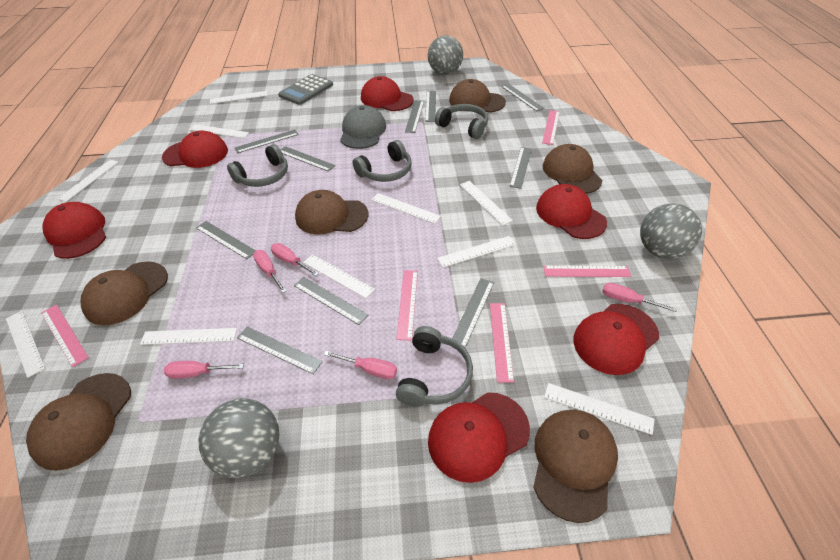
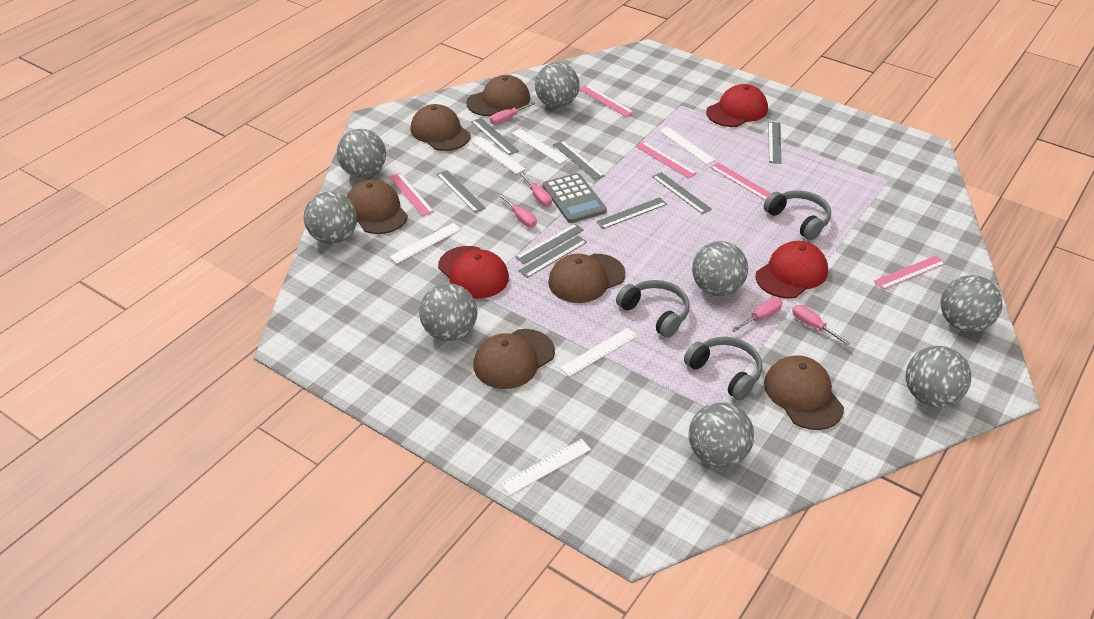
grey ball: 3 -> 8
grey cap: 1 -> 0
grey headphones: 4 -> 3
grey ruler: 10 -> 8
red cap: 6 -> 3
white ruler: 10 -> 6

